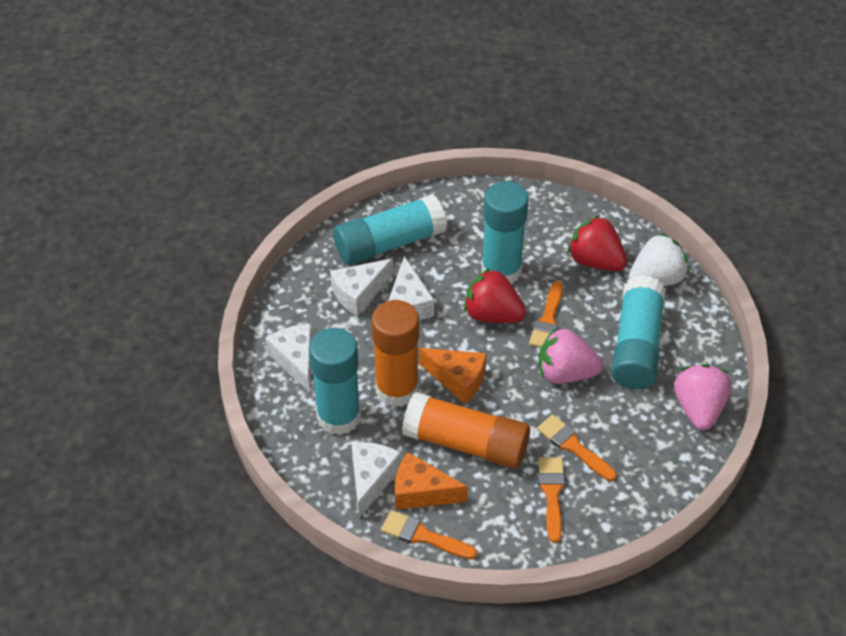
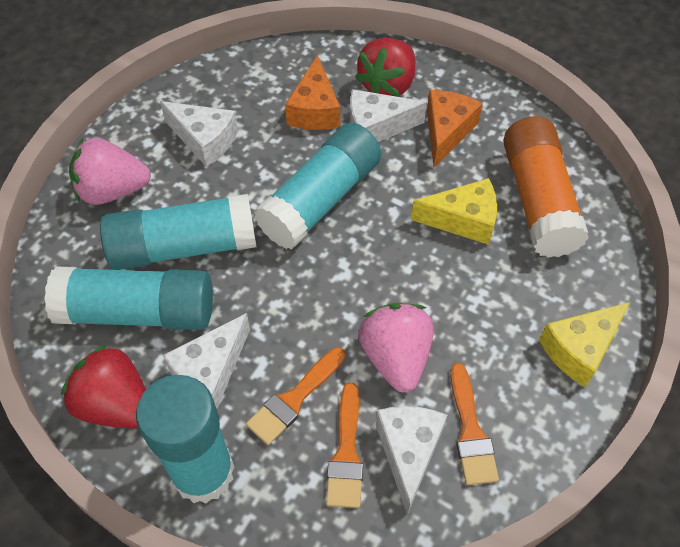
orange brush: 4 -> 3
orange glue stick: 2 -> 1
white strawberry: 1 -> 0
yellow cheese: 0 -> 2

